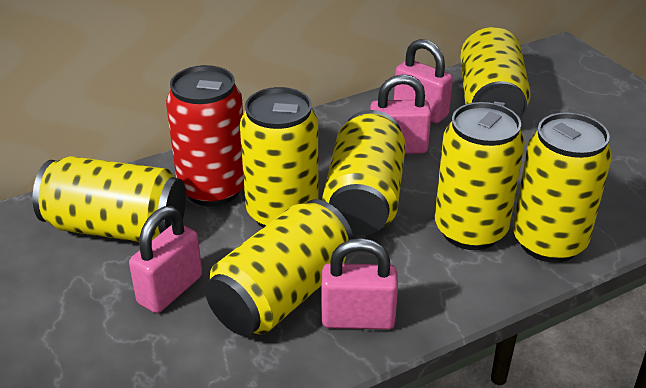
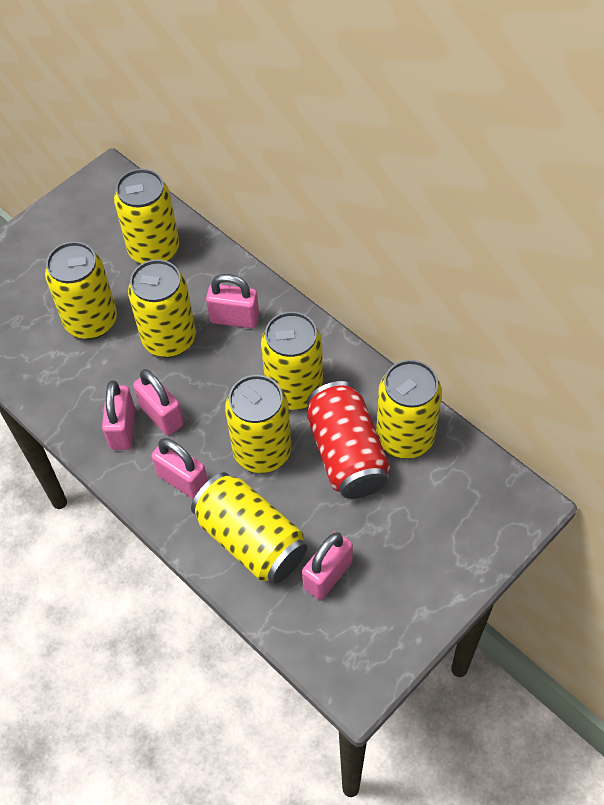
pink padlock: 4 -> 5

